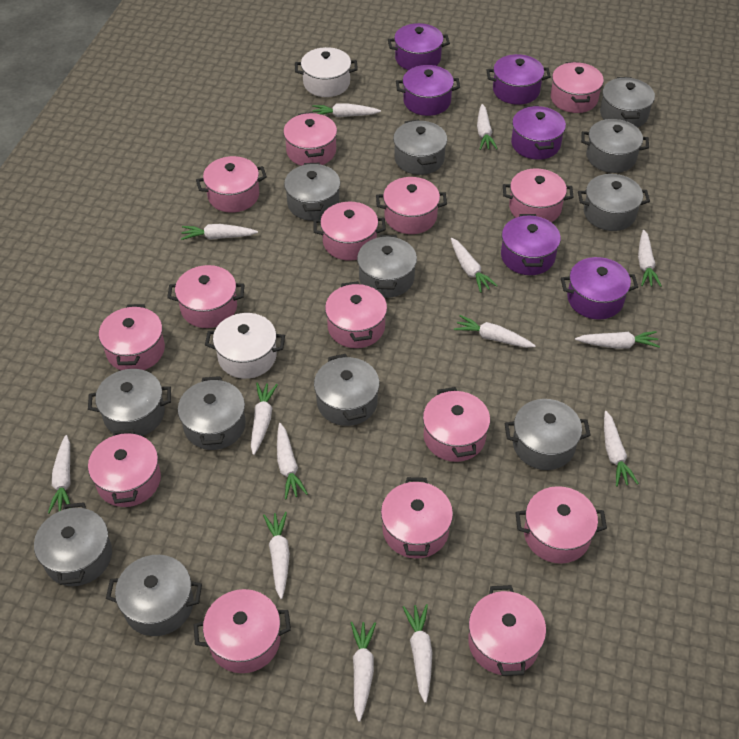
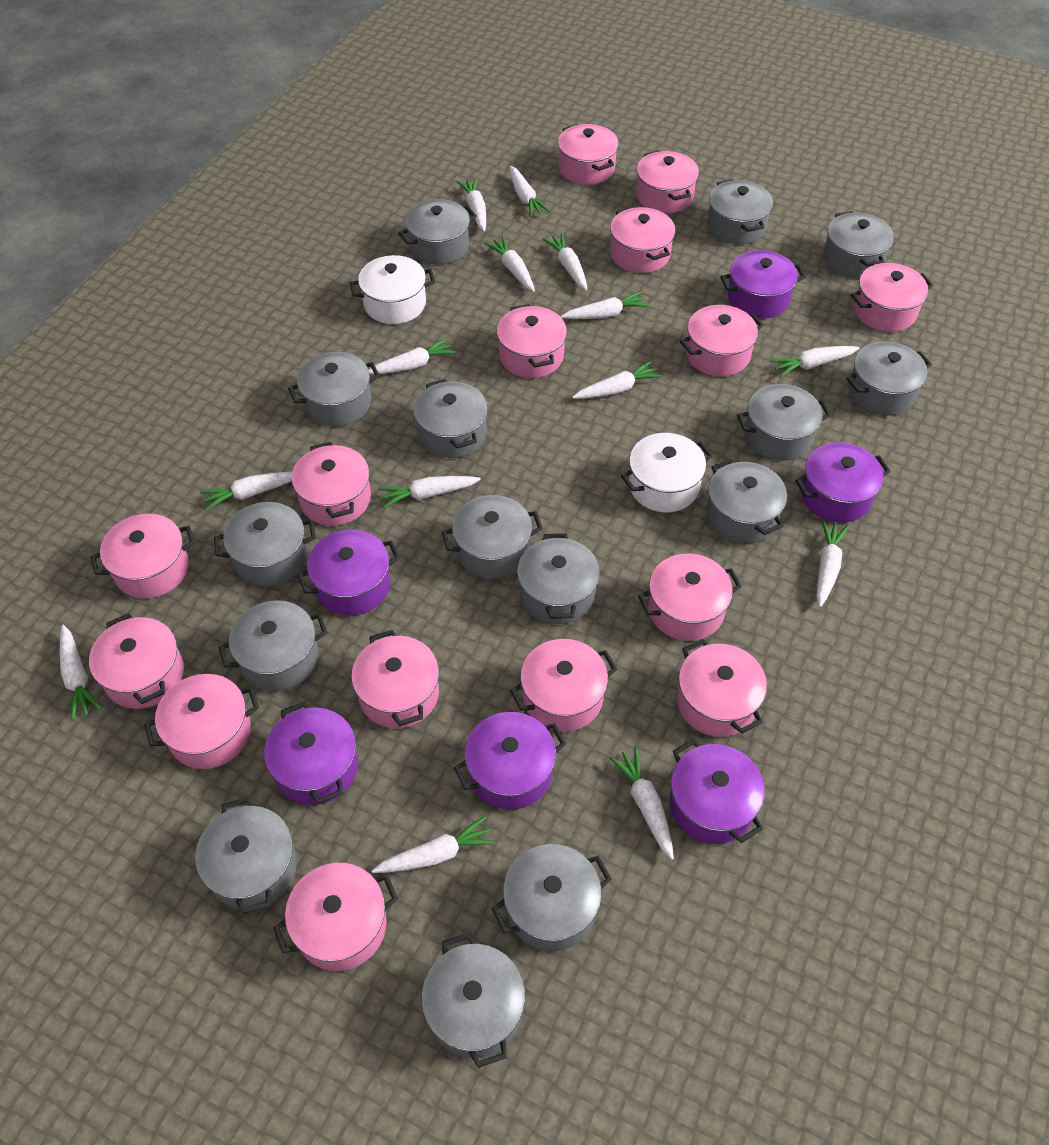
grey pot: 12 -> 15

